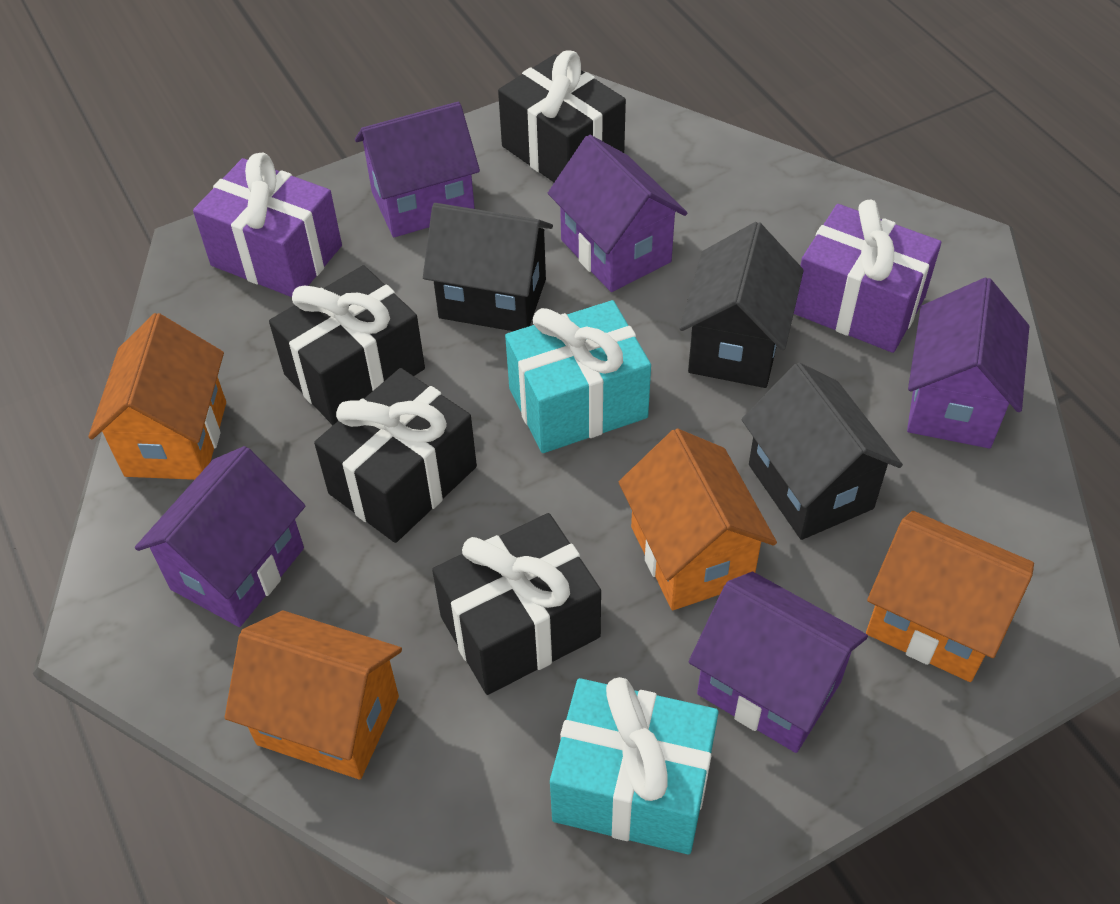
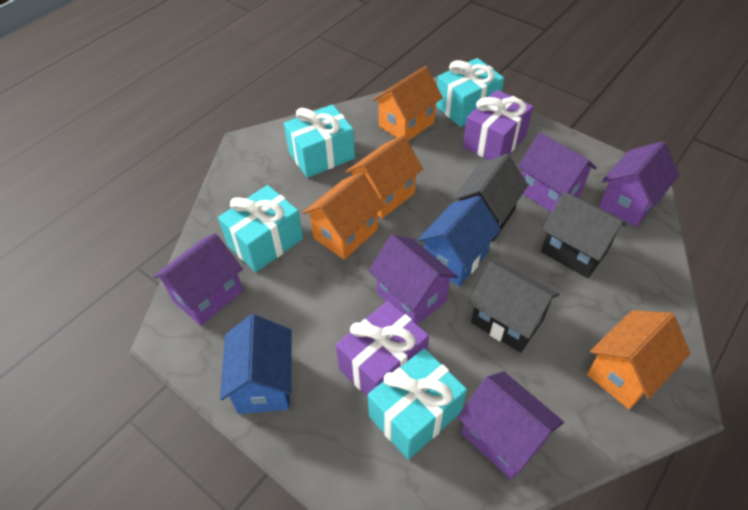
black gift: 4 -> 0
blue house: 0 -> 2
turquoise gift: 2 -> 4

